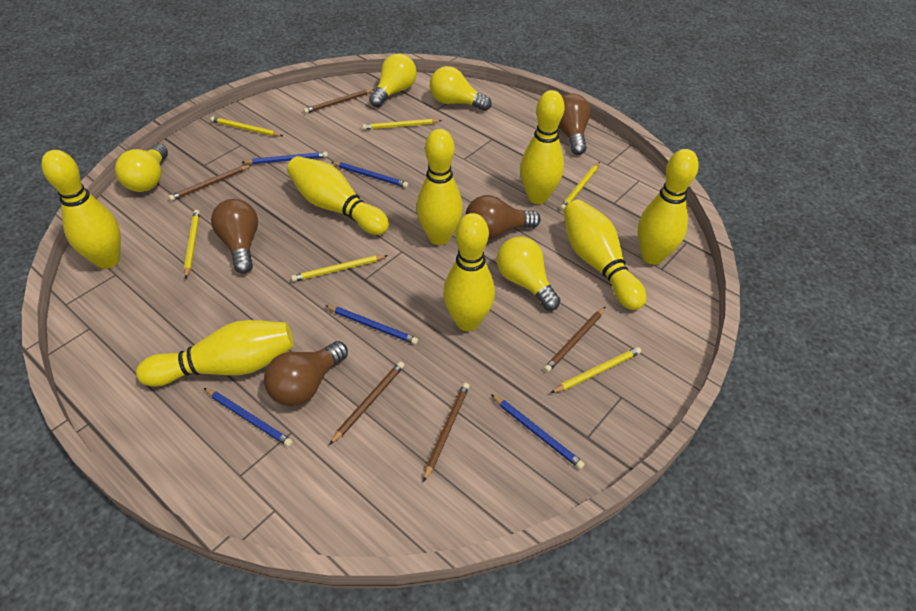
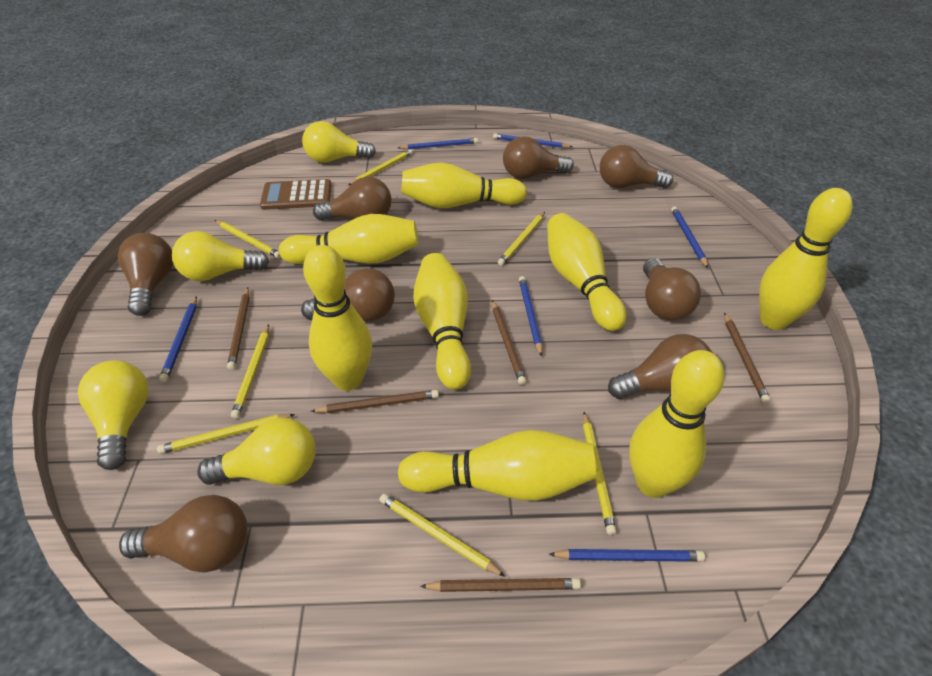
blue pencil: 5 -> 6
brown calculator: 0 -> 1
brown light bulb: 4 -> 8
yellow pencil: 6 -> 7

